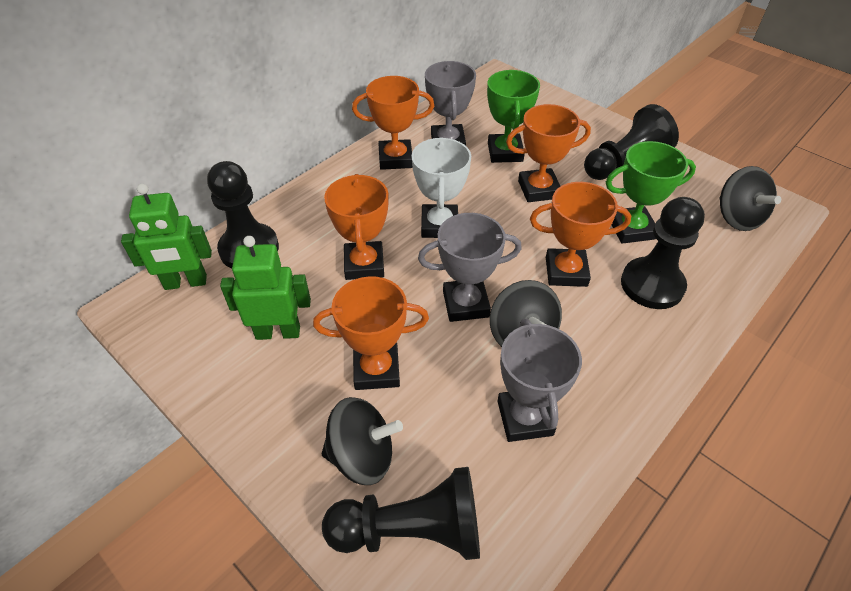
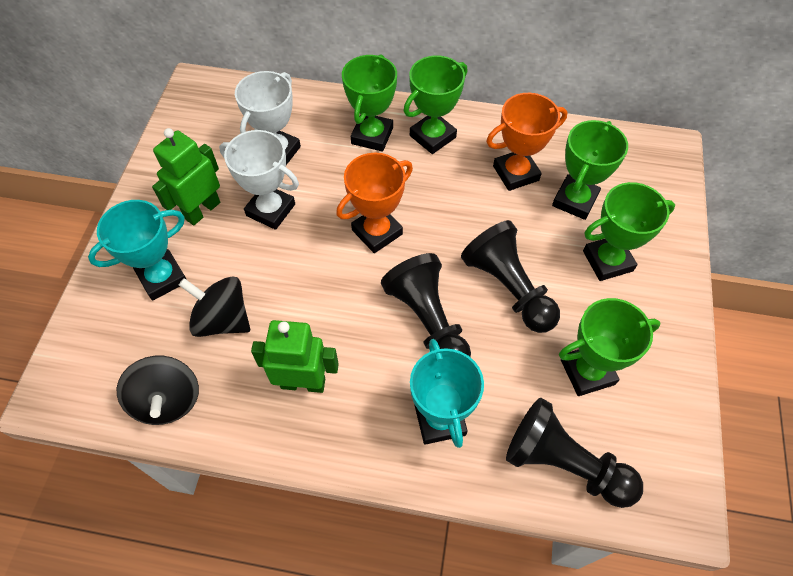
black pawn: 4 -> 3
black spinning top: 3 -> 2
green trophy: 2 -> 5
grey trophy: 3 -> 0
orange trophy: 5 -> 2
turquoise trophy: 0 -> 2
white trophy: 1 -> 2

